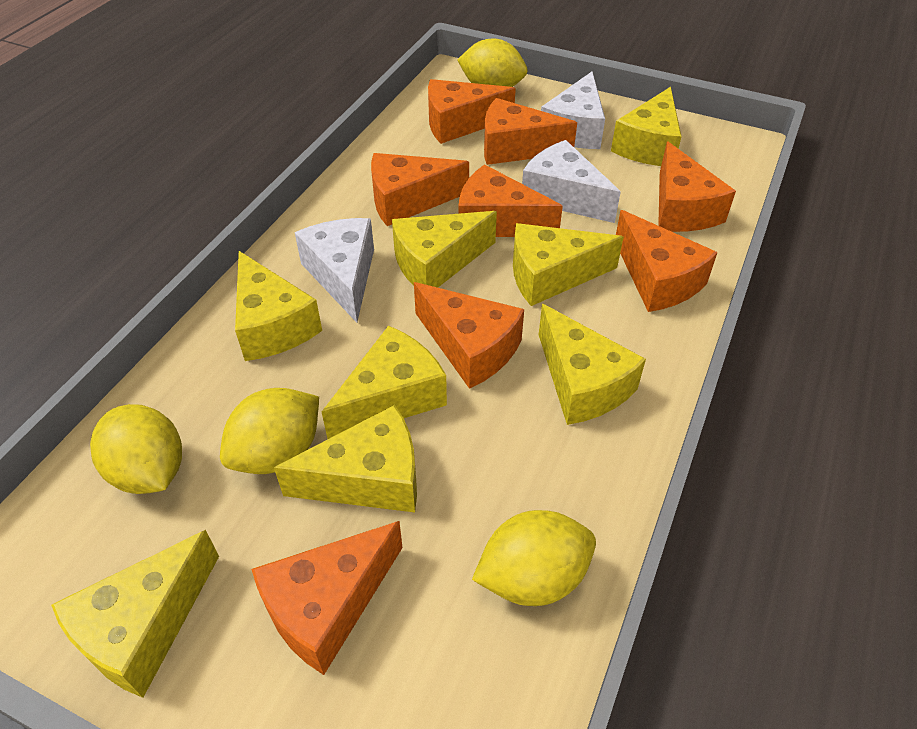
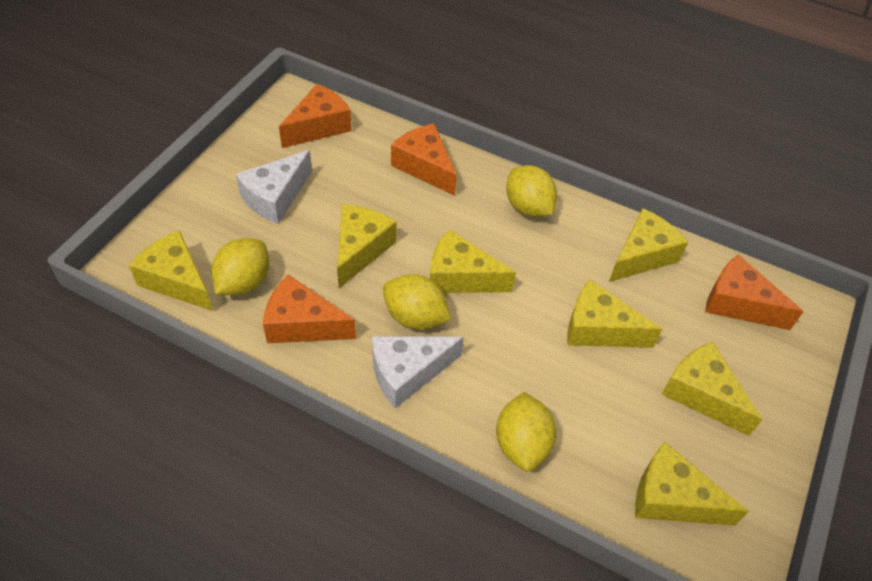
orange cheese: 8 -> 4
white cheese: 3 -> 2
yellow cheese: 8 -> 7

